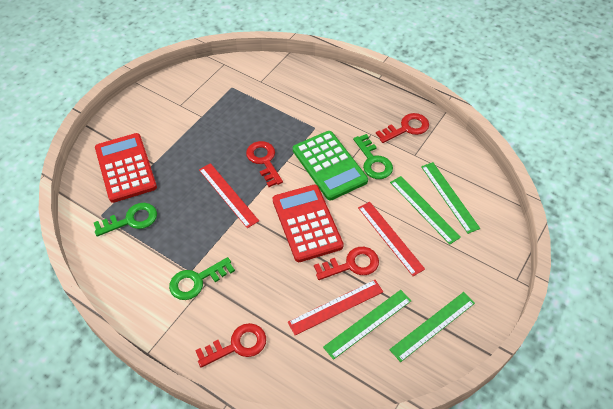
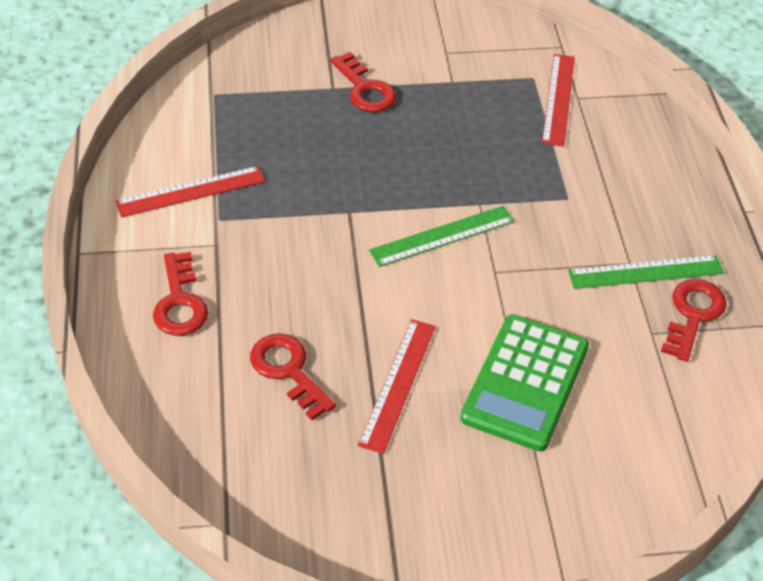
green key: 3 -> 0
green ruler: 4 -> 2
red calculator: 2 -> 0

